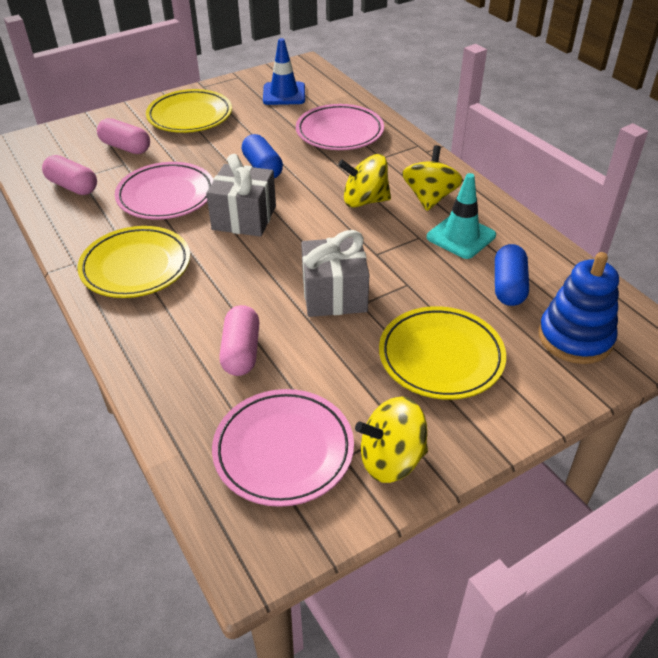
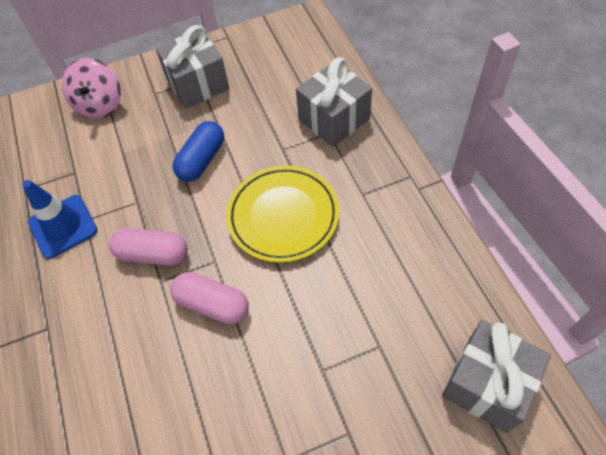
blue capsule: 2 -> 1
blue stacking toy: 1 -> 0
grey gift: 2 -> 3
pink capsule: 3 -> 2
pink plate: 3 -> 0
pink spinning top: 0 -> 1
turquoise traffic cone: 1 -> 0
yellow plate: 3 -> 1
yellow spinning top: 3 -> 0

